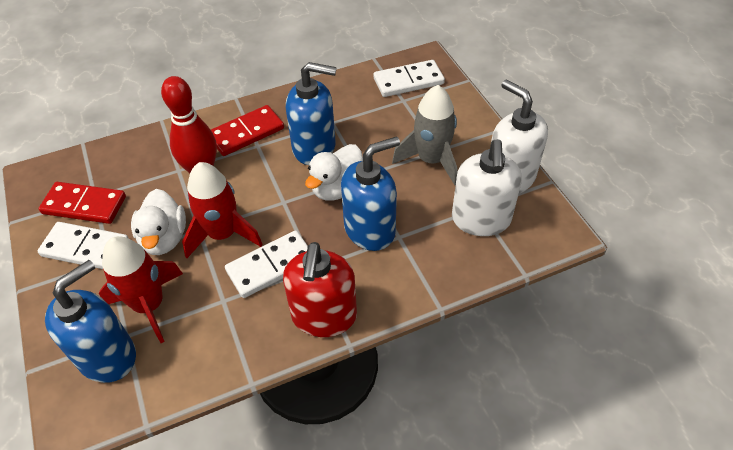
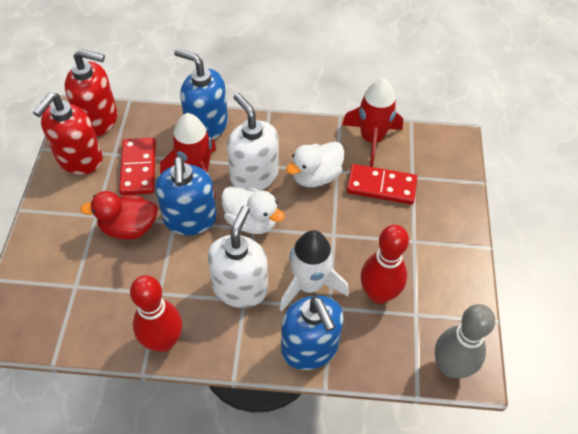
grey bowling pin: 0 -> 1
grey rocket: 1 -> 0
red bowling pin: 1 -> 2
red duck: 0 -> 1
red soap dispenser: 1 -> 2
white domino: 3 -> 0
white rocket: 0 -> 1

